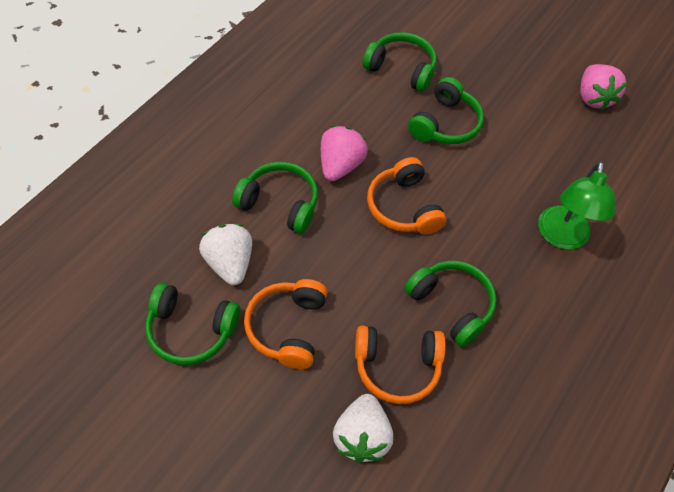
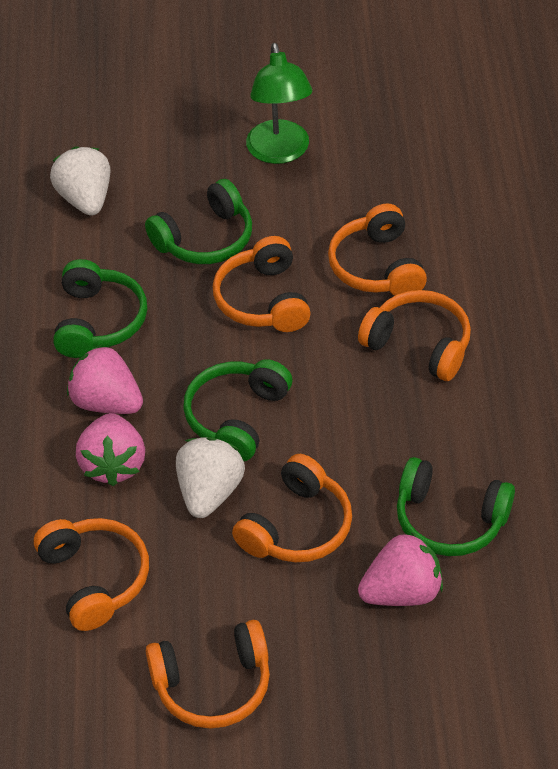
green headphones: 5 -> 4
orange headphones: 3 -> 6
pink strawberry: 2 -> 3

